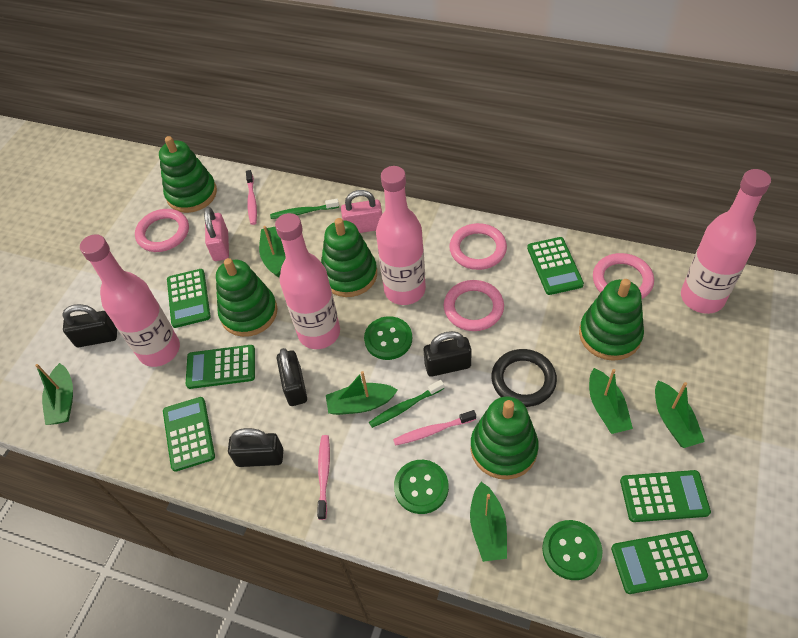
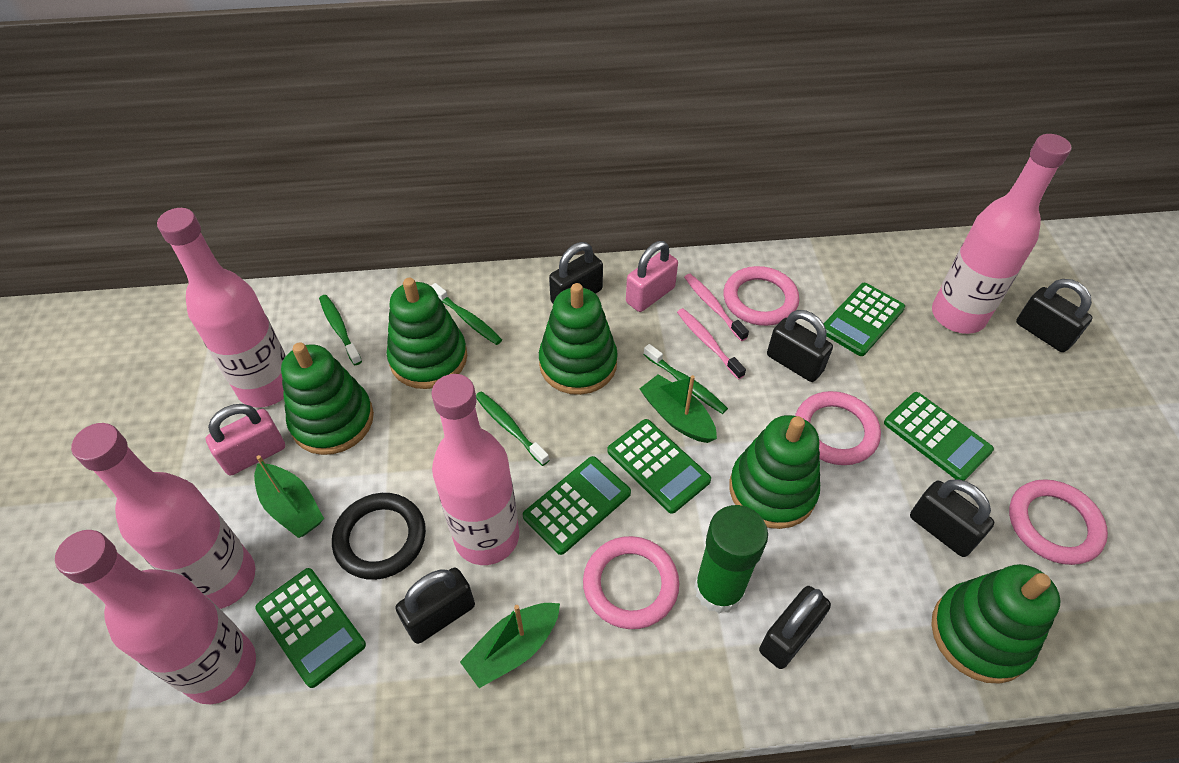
black padlock: 4 -> 6
green boat: 6 -> 3
green button: 3 -> 0
green calculator: 6 -> 5
green glue stick: 0 -> 1
green toothbrush: 2 -> 4
pink bottle: 4 -> 5
pink toothbrush: 3 -> 2

